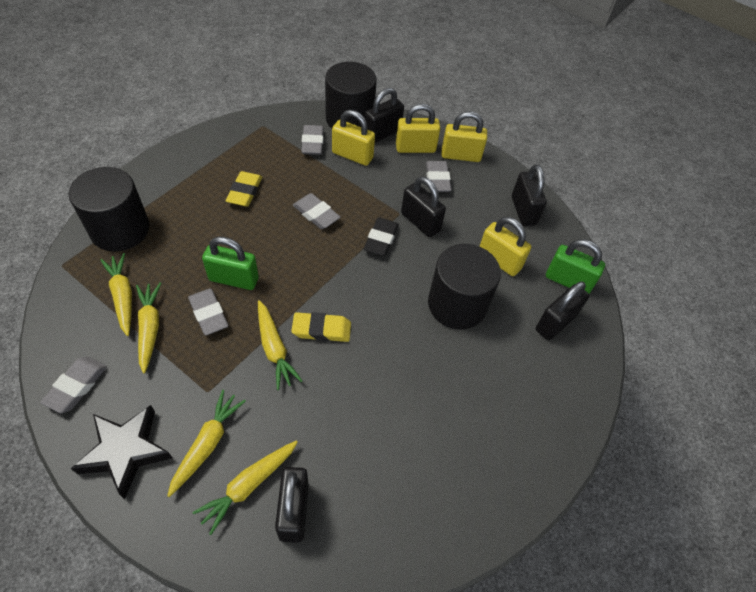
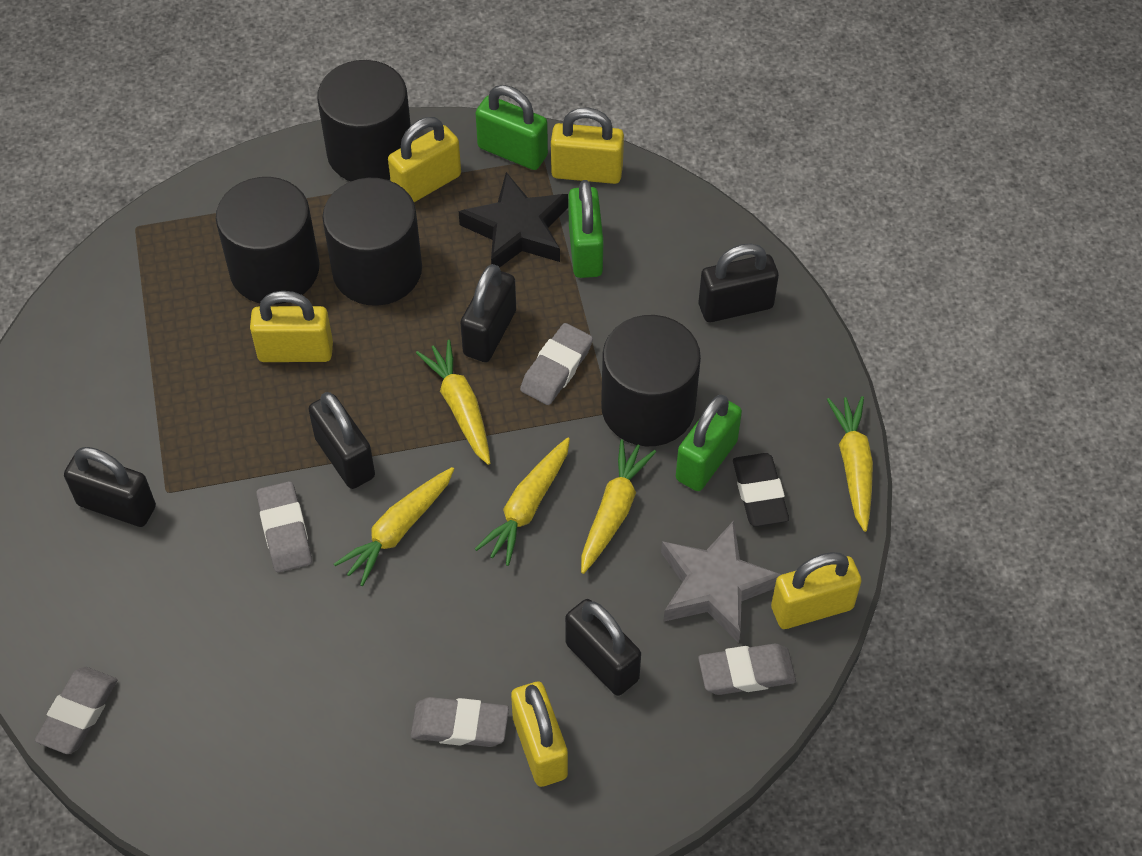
black cylinder: 3 -> 4
green padlock: 2 -> 3
grey star: 0 -> 1
yellow eraser: 2 -> 0
yellow padlock: 4 -> 5

